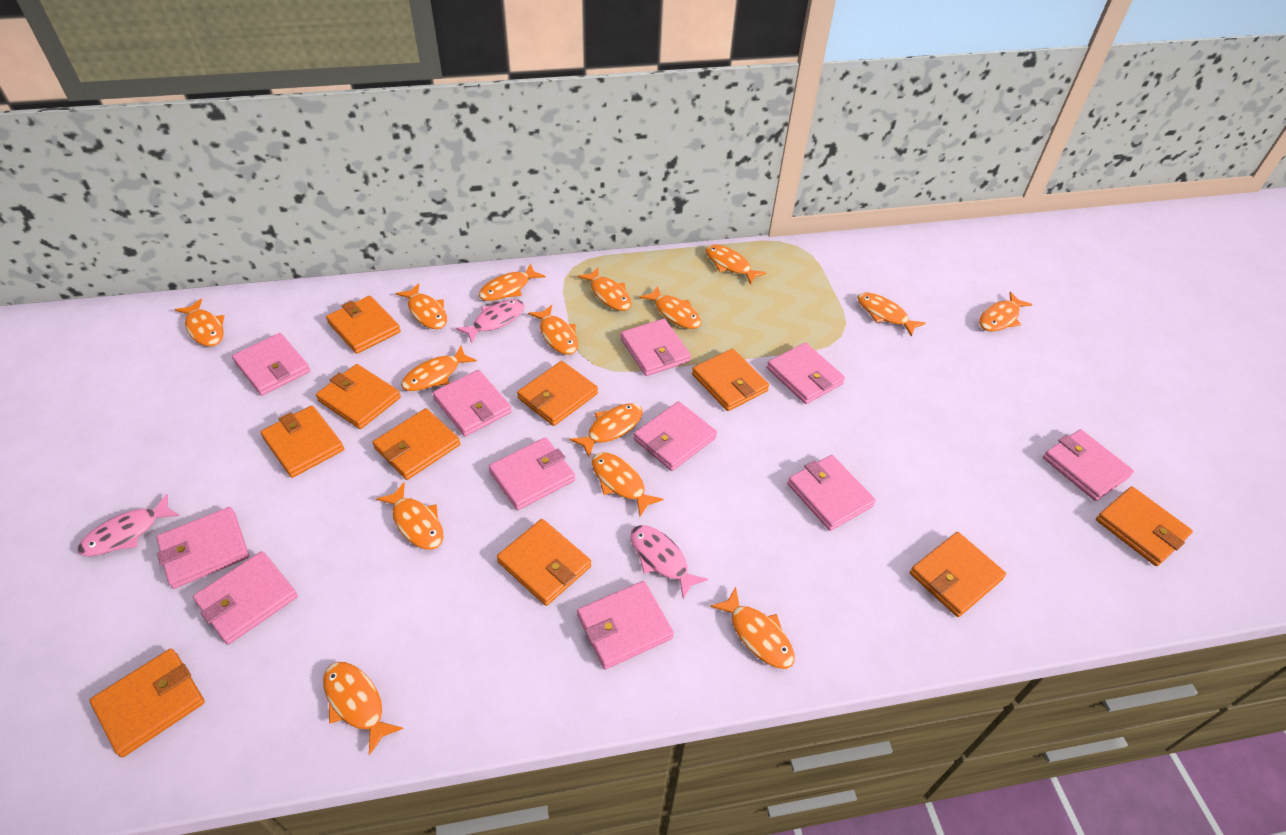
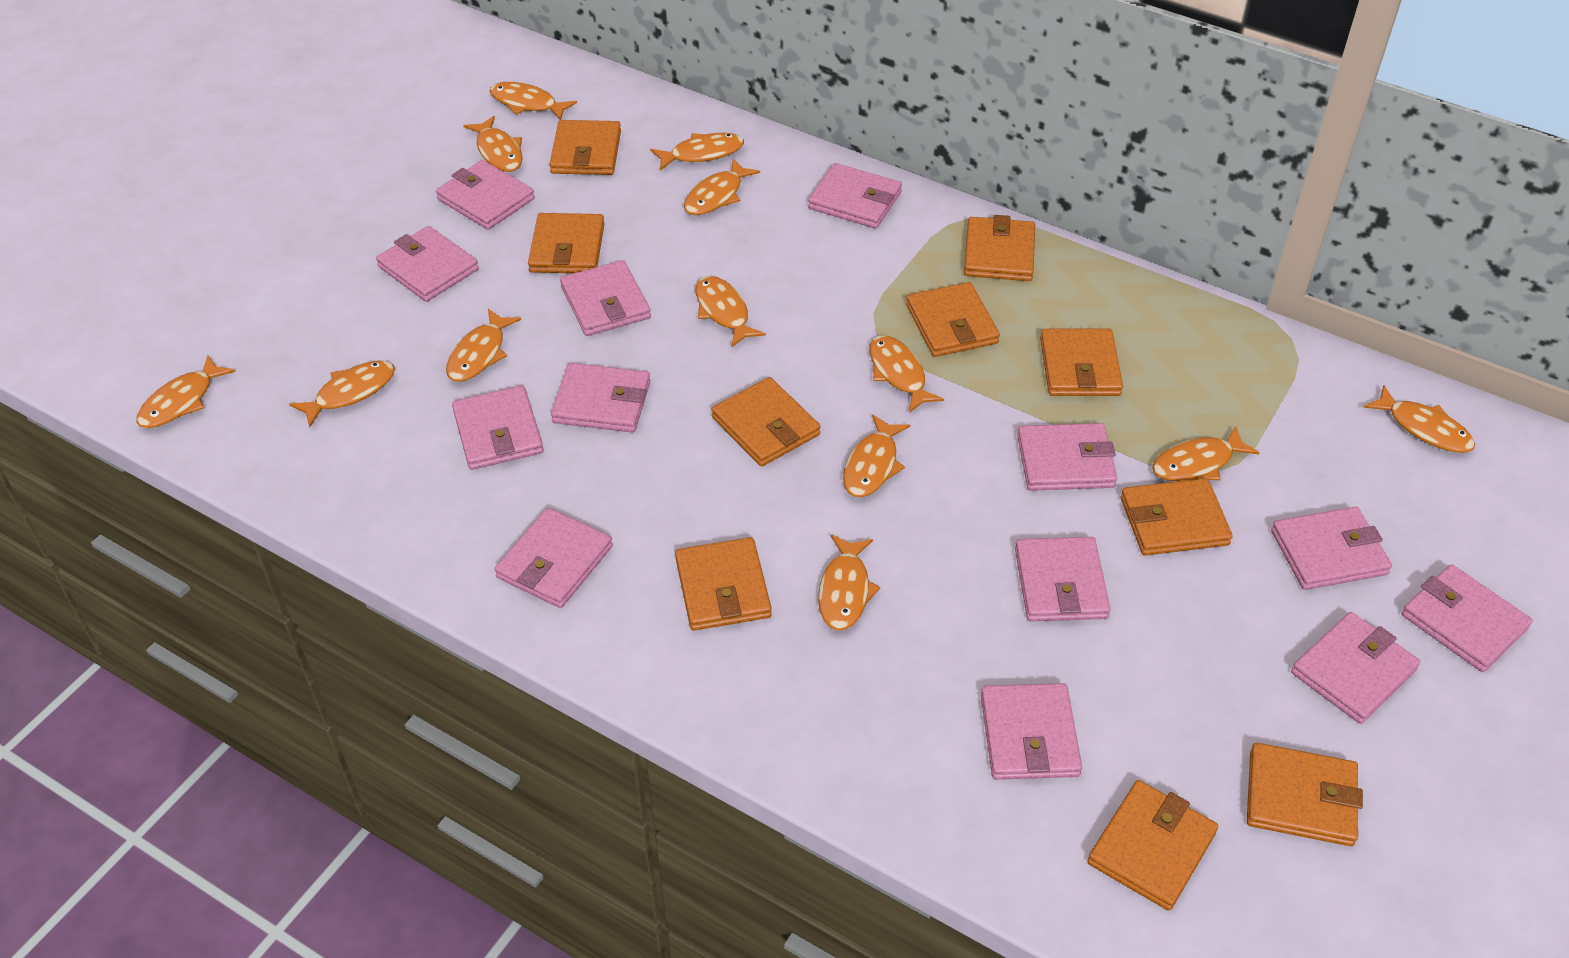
orange fish: 15 -> 13
pink fish: 3 -> 0
pink wallet: 11 -> 13

